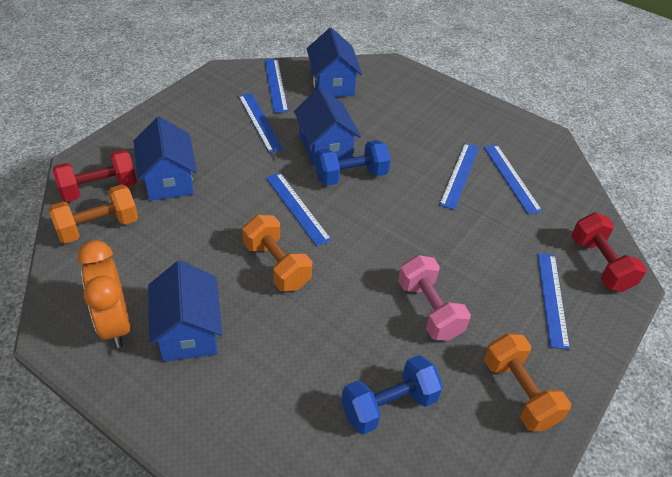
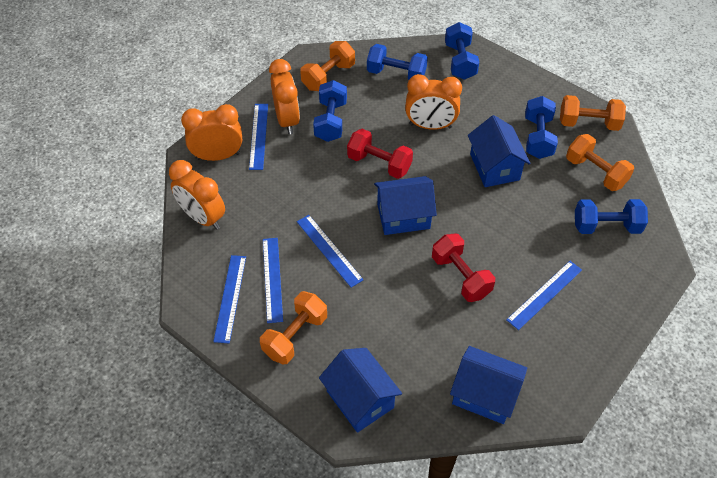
blue dumbbell: 2 -> 5
blue ruler: 6 -> 5
orange clock: 1 -> 4
orange dumbbell: 3 -> 4
pink dumbbell: 1 -> 0

